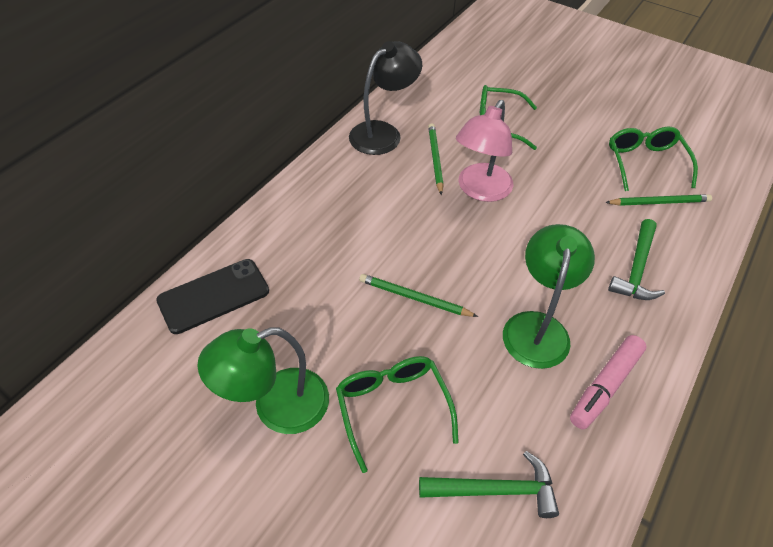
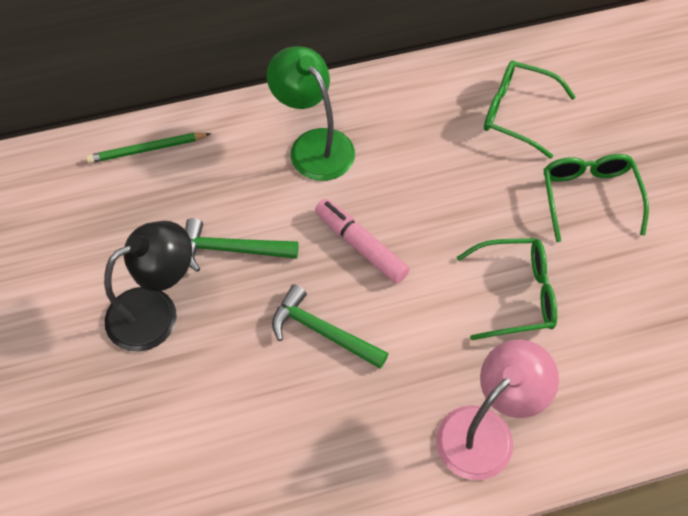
black phone: 1 -> 0
green lamp: 2 -> 1
green pencil: 3 -> 1

